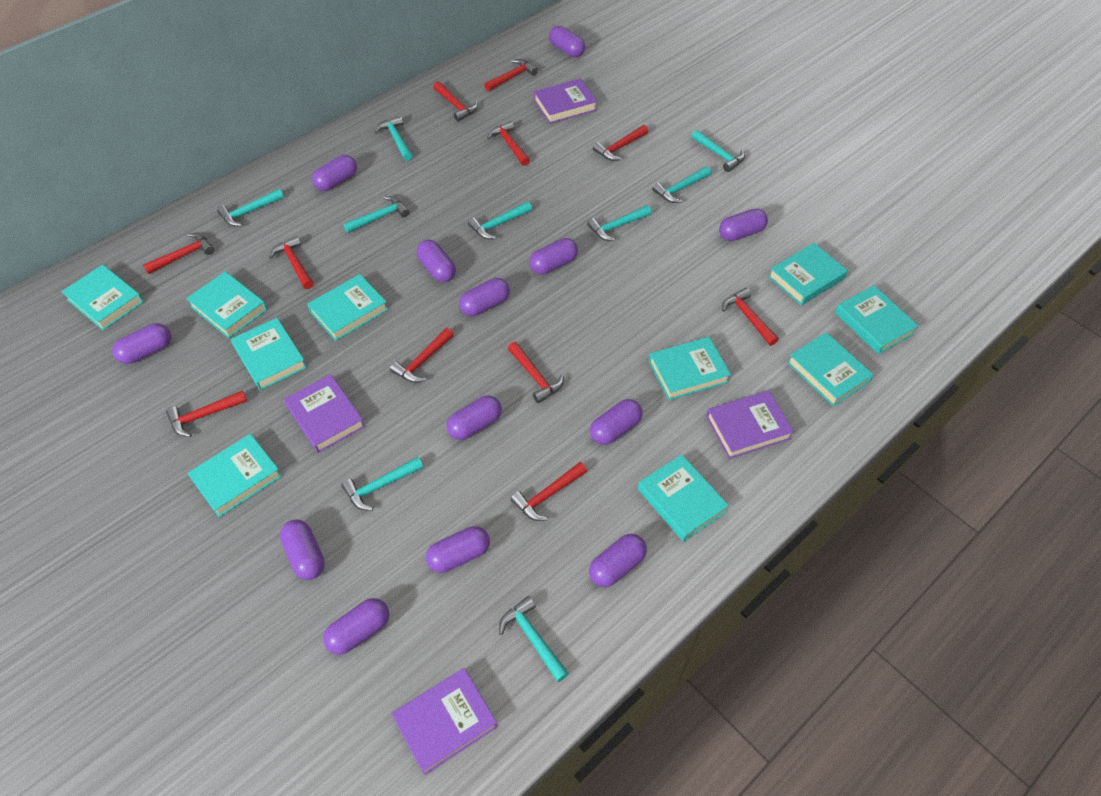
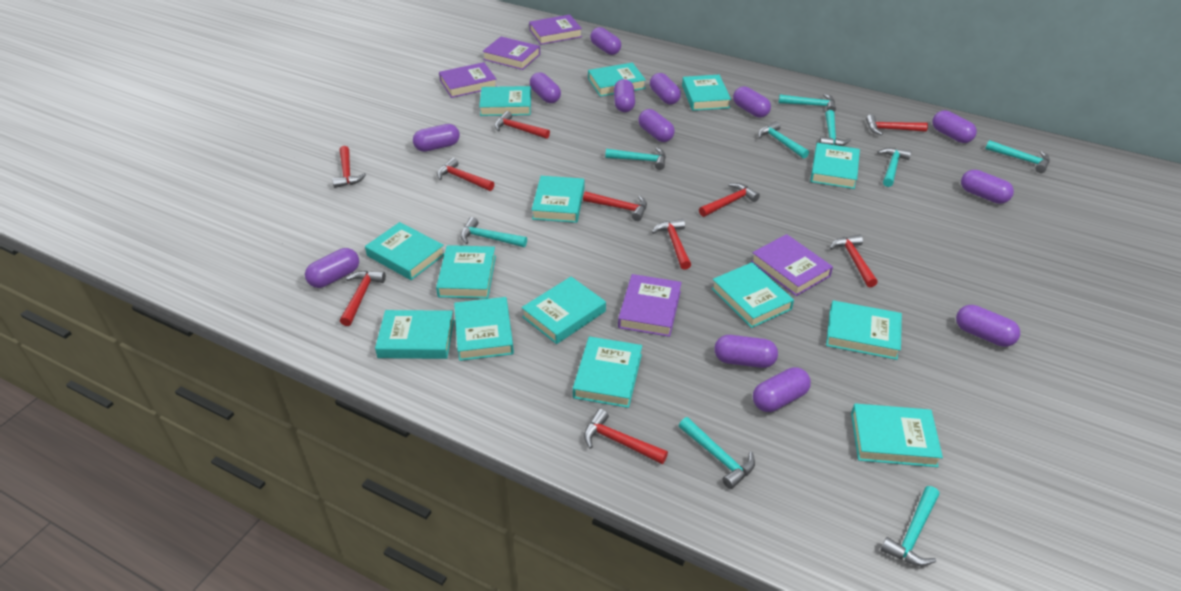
purple book: 4 -> 5
red hammer: 11 -> 10
turquoise book: 10 -> 14

